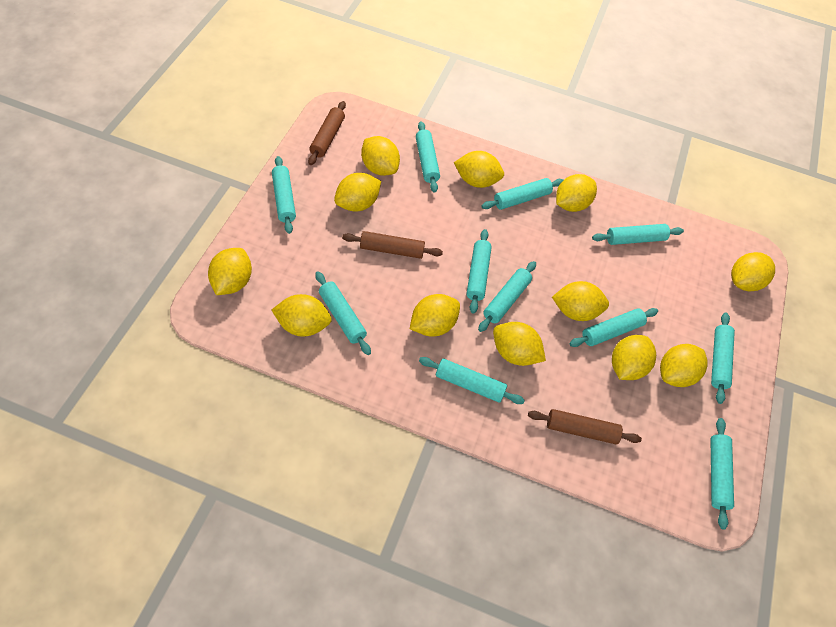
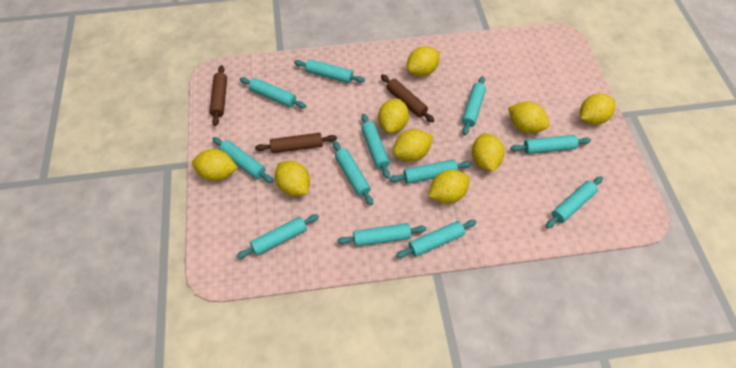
turquoise rolling pin: 11 -> 12
yellow lemon: 12 -> 9

